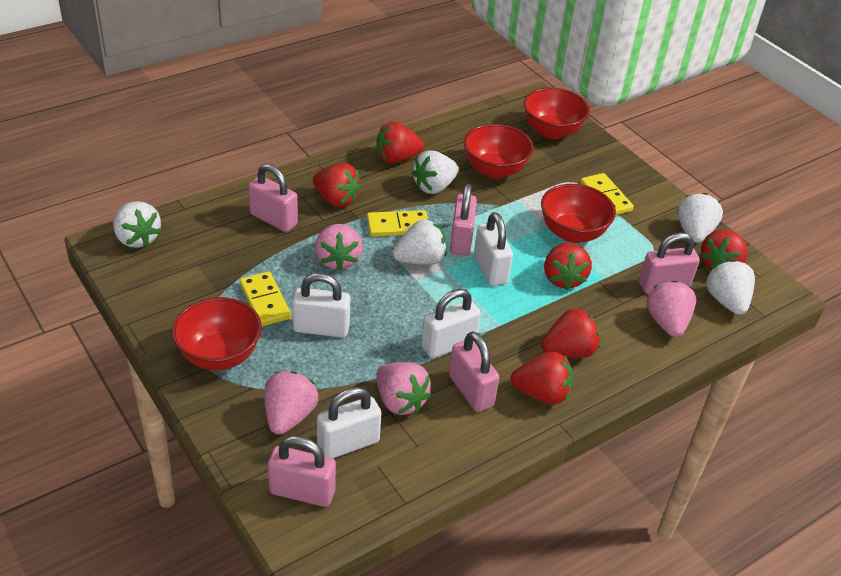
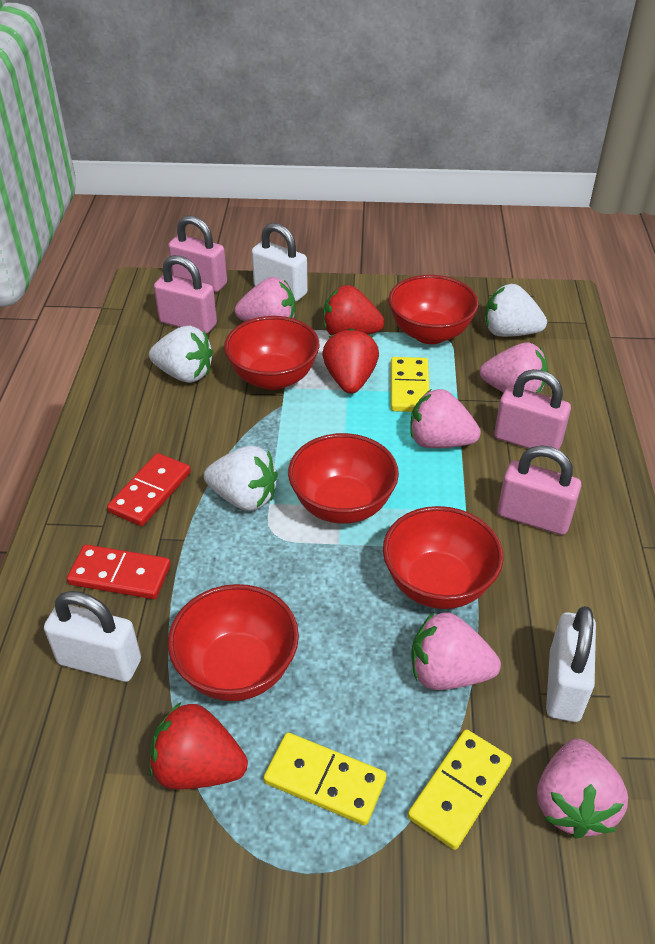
pink padlock: 5 -> 4
pink strawberry: 4 -> 5
red bowl: 4 -> 5
red domino: 0 -> 2
red strawberry: 6 -> 3
white padlock: 4 -> 3
white strawberry: 5 -> 3

